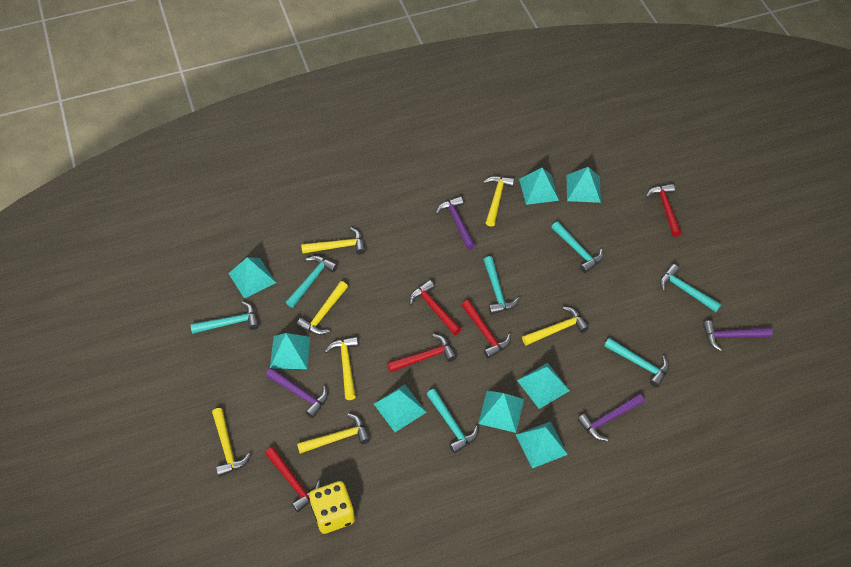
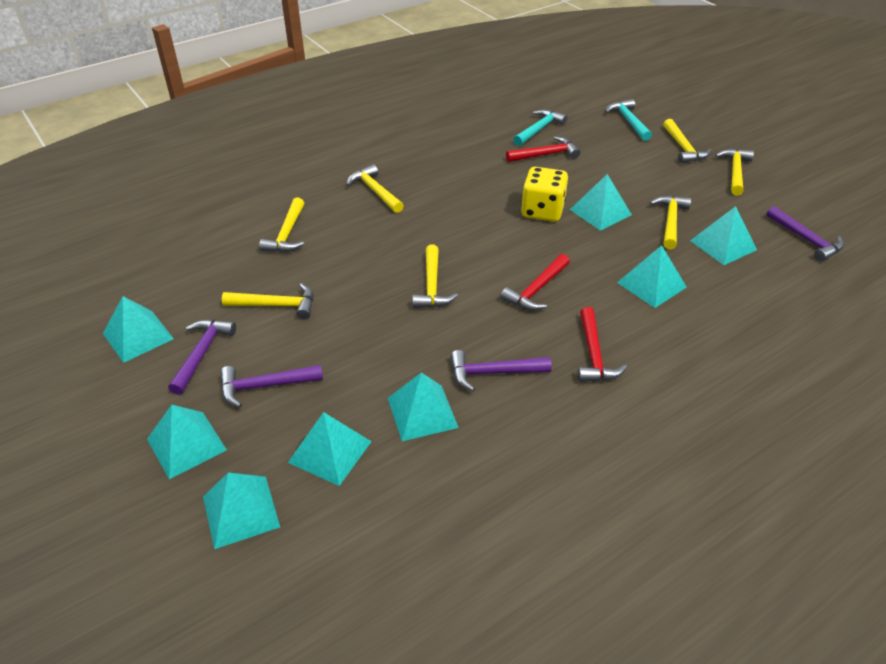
red hammer: 5 -> 3
turquoise hammer: 7 -> 2

